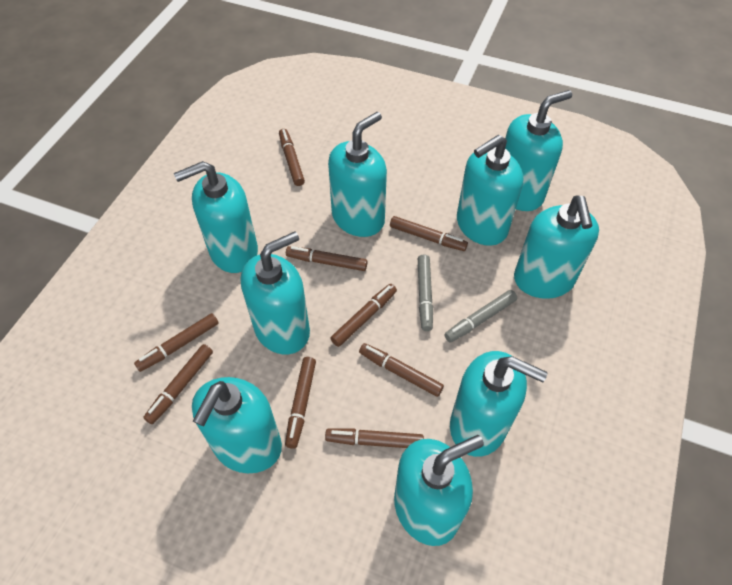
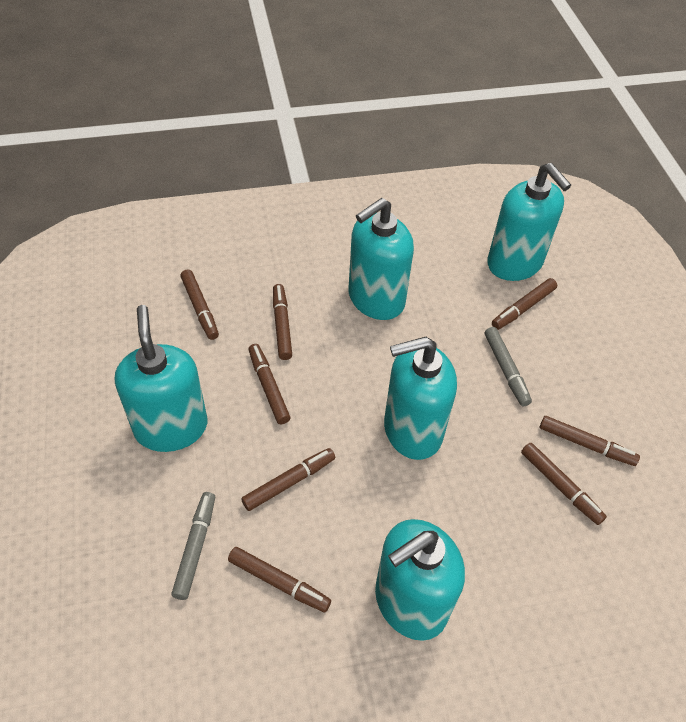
brown marker: 9 -> 8
turquoise soap dispenser: 9 -> 5

